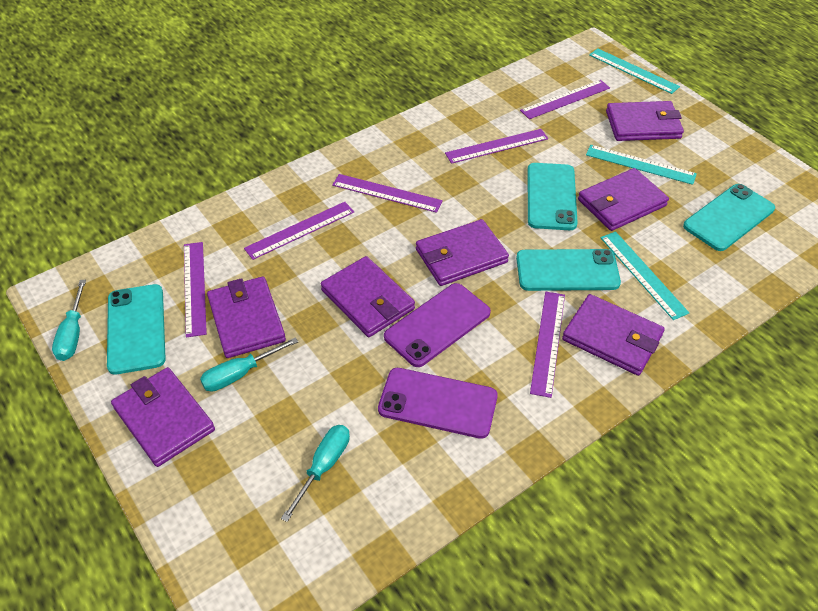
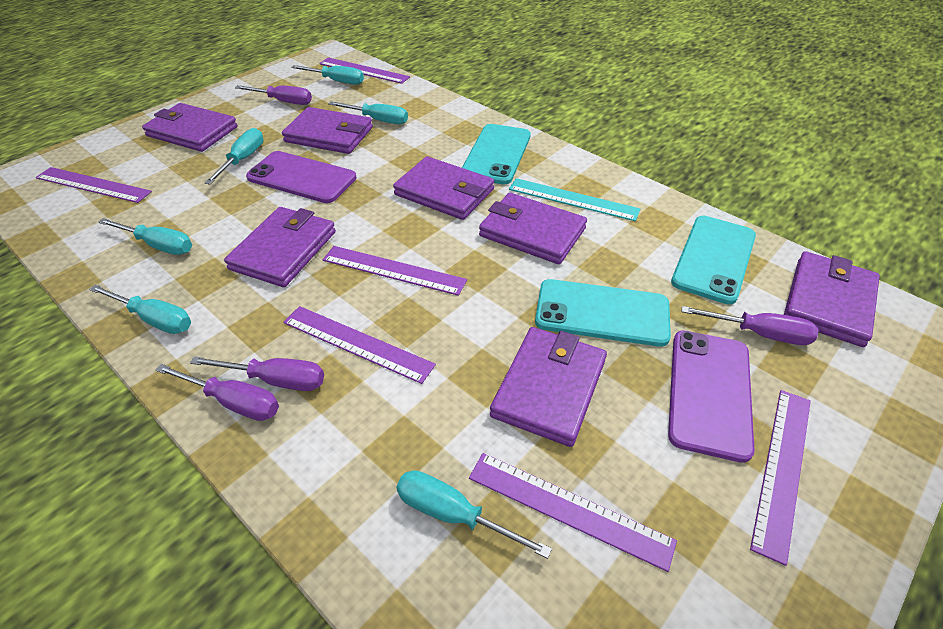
purple screwdriver: 0 -> 4
turquoise phone: 4 -> 3
turquoise ruler: 3 -> 1
turquoise screwdriver: 3 -> 6

